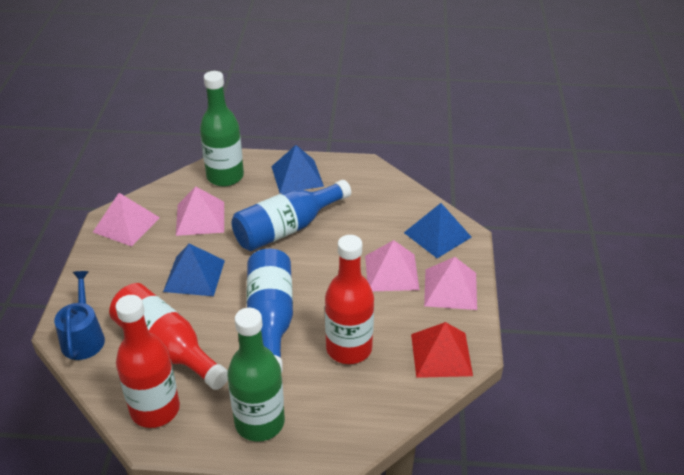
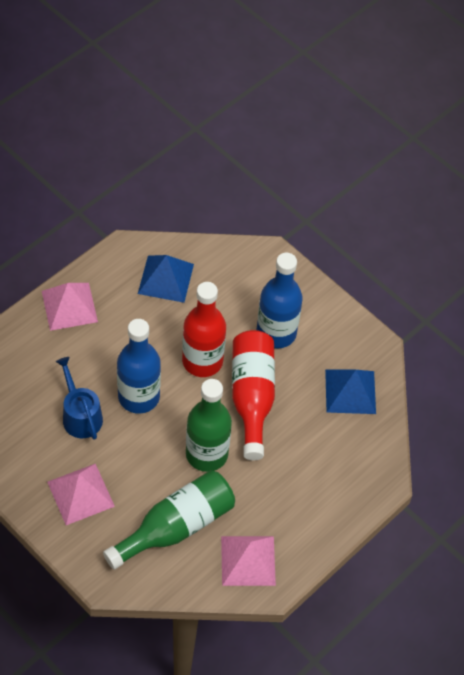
blue pyramid: 3 -> 2
pink pyramid: 4 -> 3
red bottle: 3 -> 2
red pyramid: 1 -> 0

